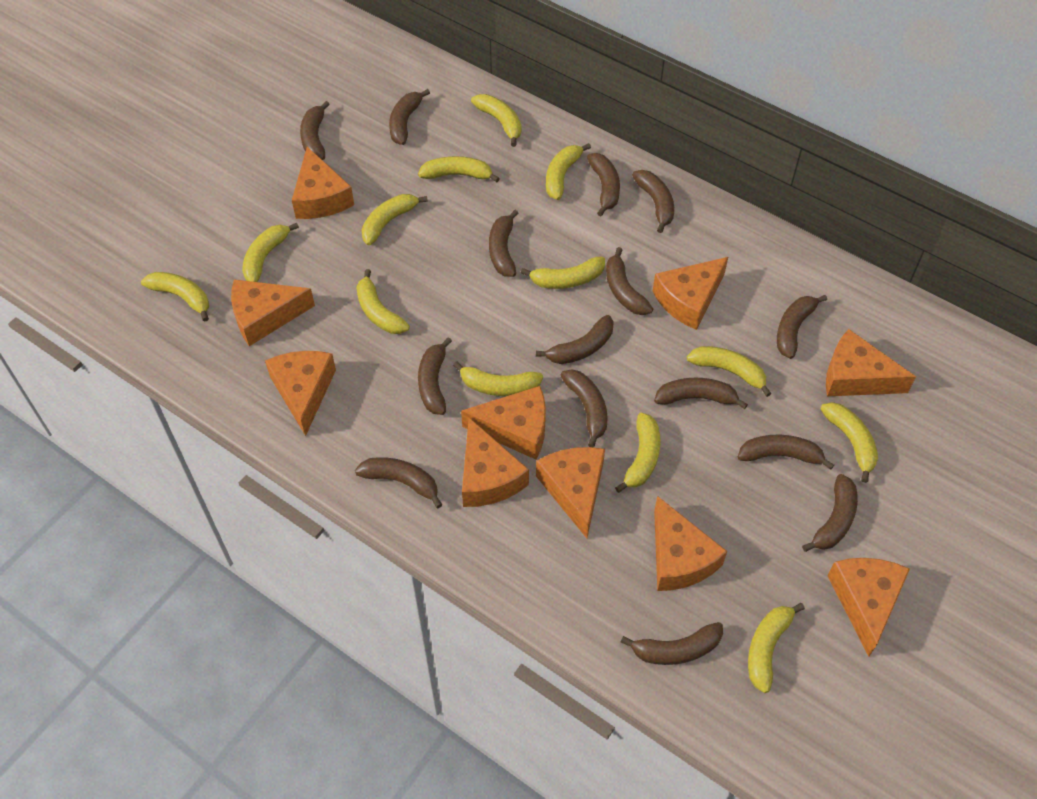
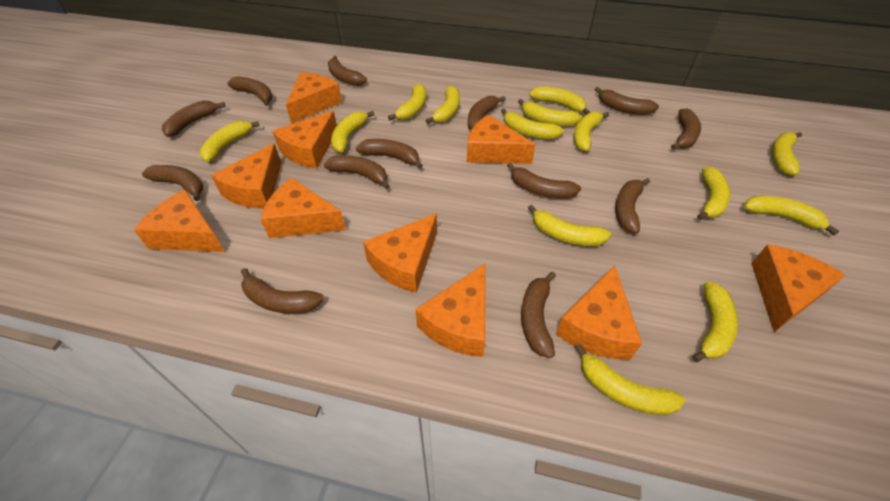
brown banana: 15 -> 13
yellow banana: 13 -> 14

